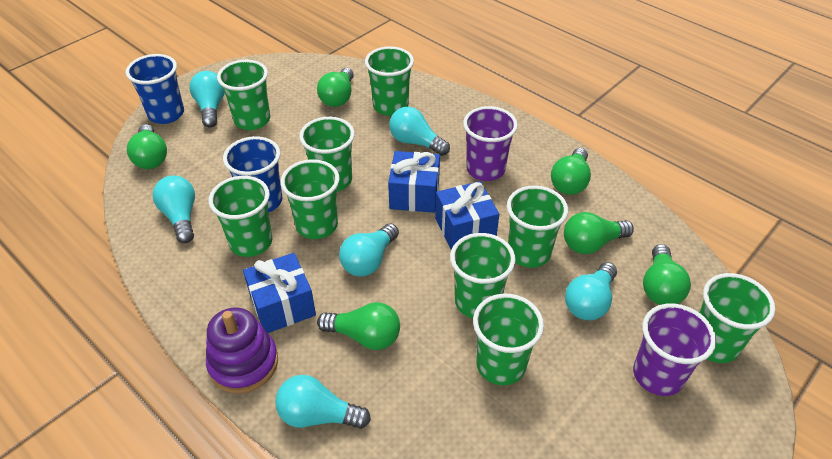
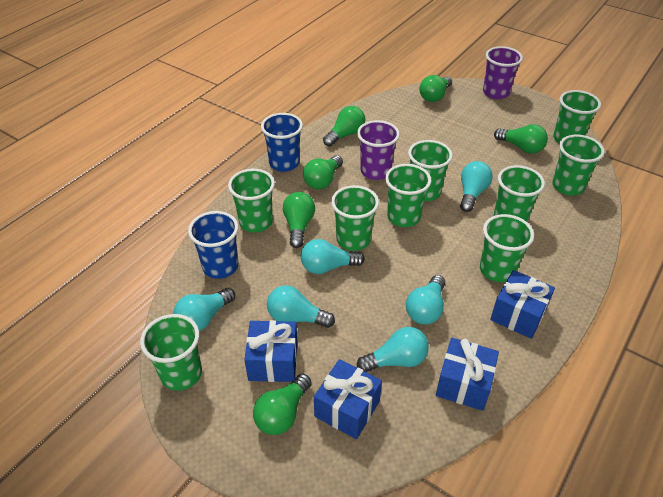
blue gift: 3 -> 4
purple stacking toy: 1 -> 0

